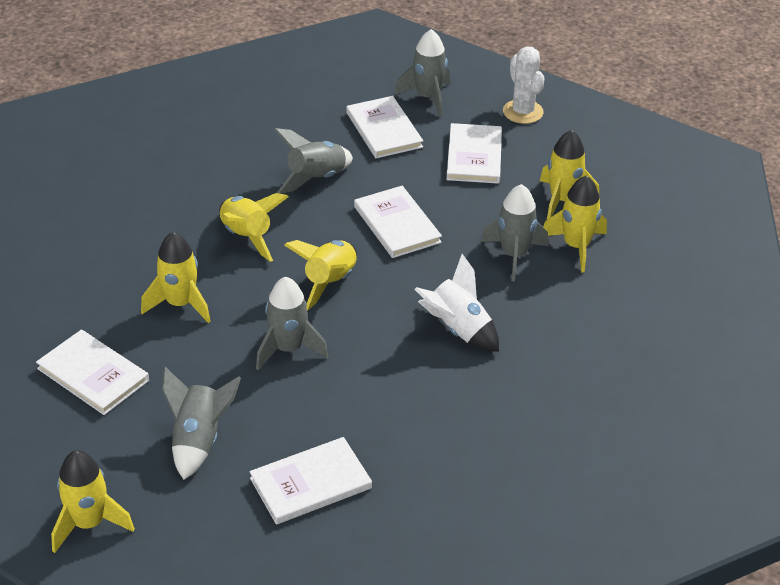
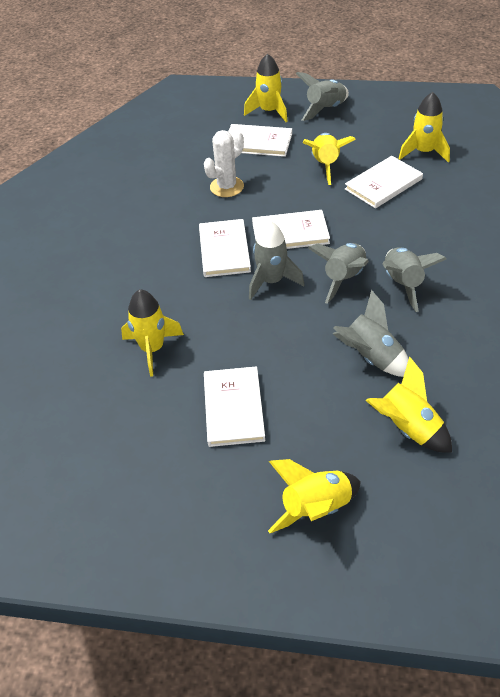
white rocket: 1 -> 0

